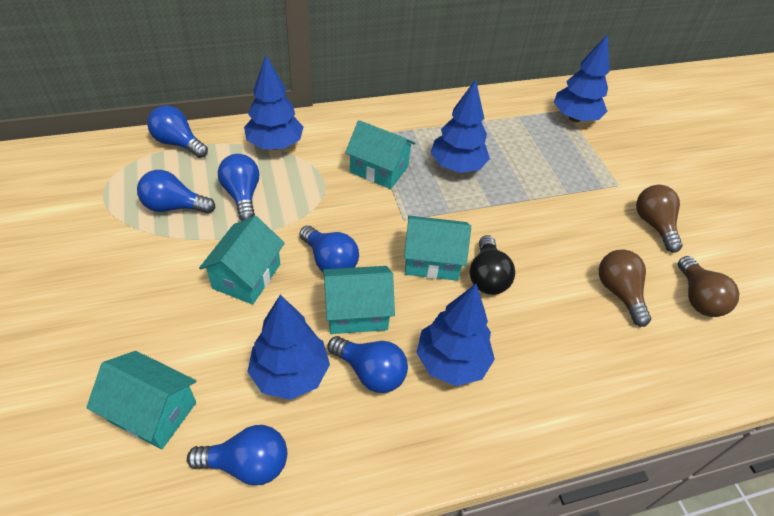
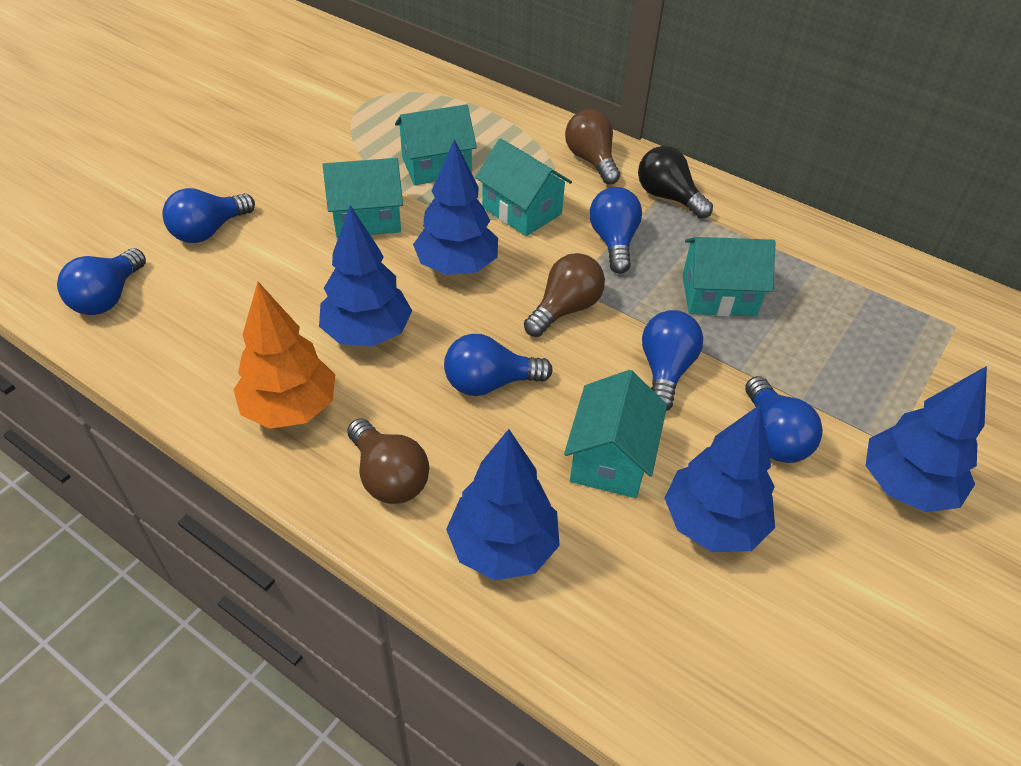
orange tree: 0 -> 1

